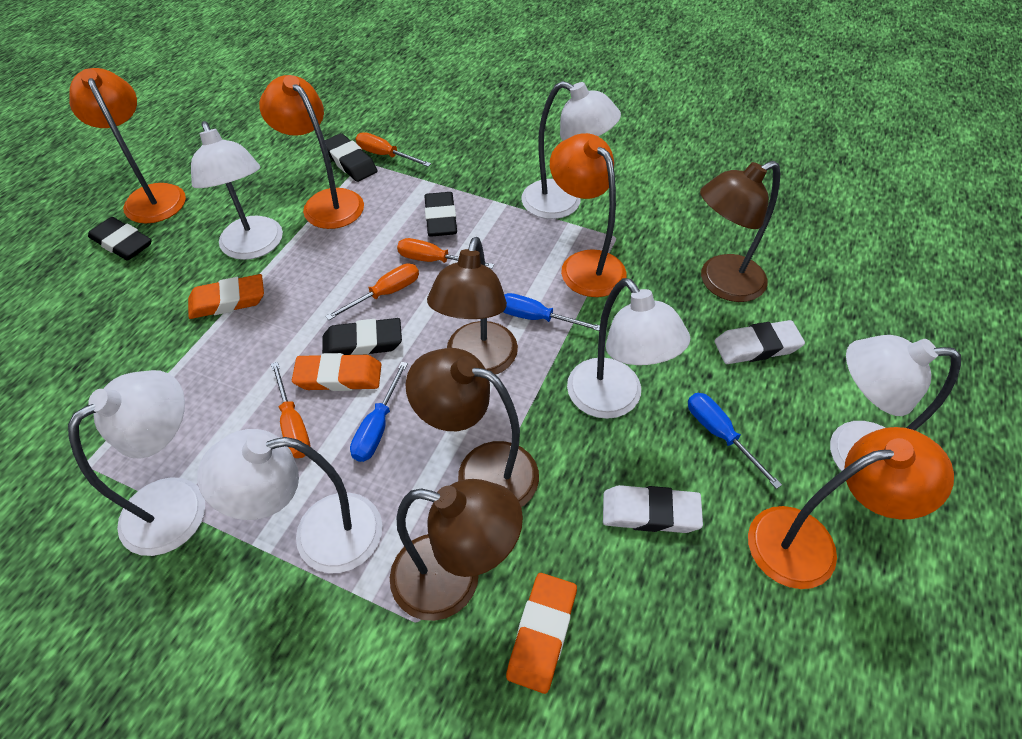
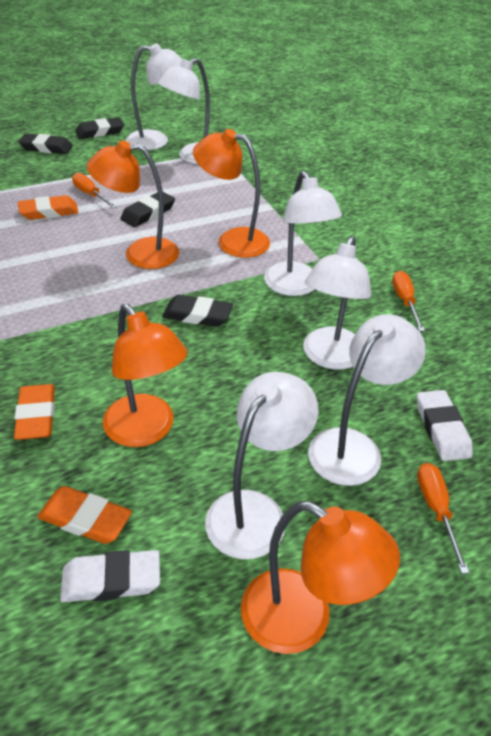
blue screwdriver: 3 -> 0
brown lamp: 4 -> 0
orange screwdriver: 4 -> 3

